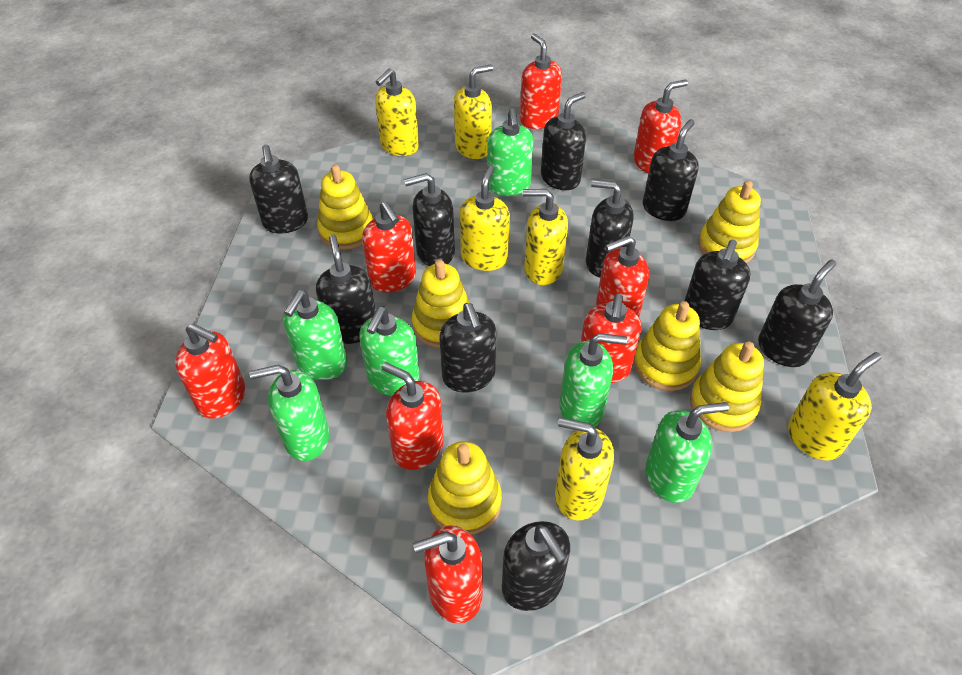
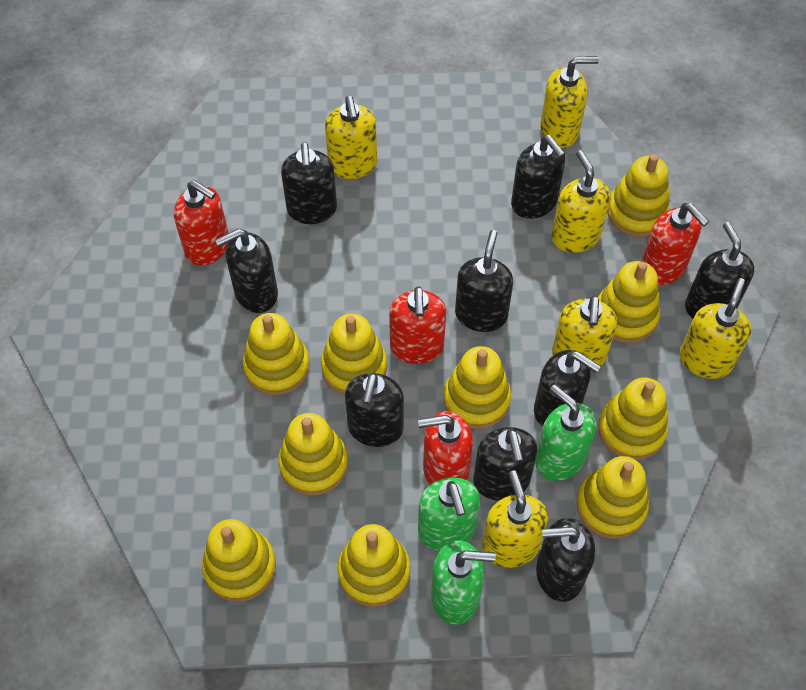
black soap dispenser: 10 -> 9
green soap dispenser: 6 -> 3
red soap dispenser: 8 -> 4
yellow stacking toy: 6 -> 10

